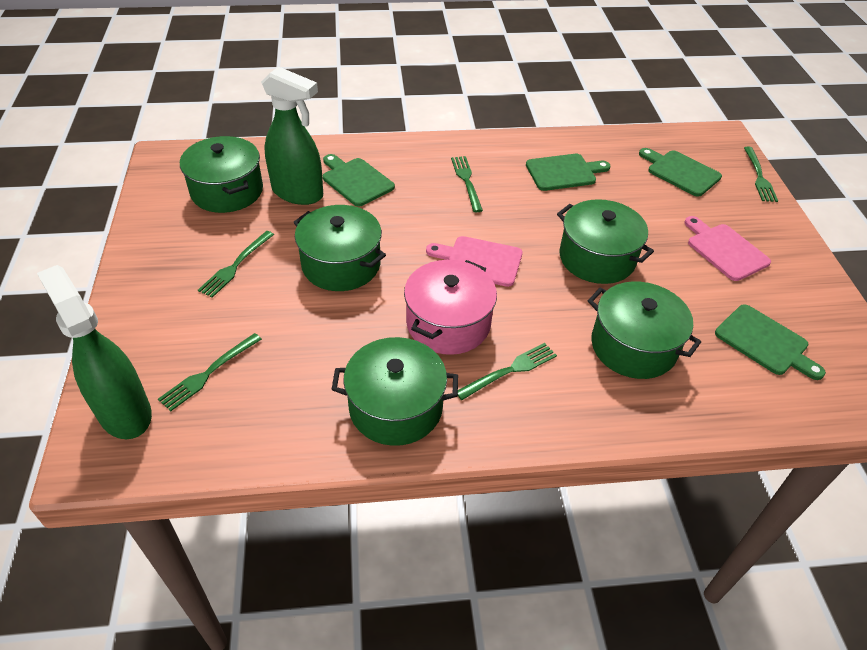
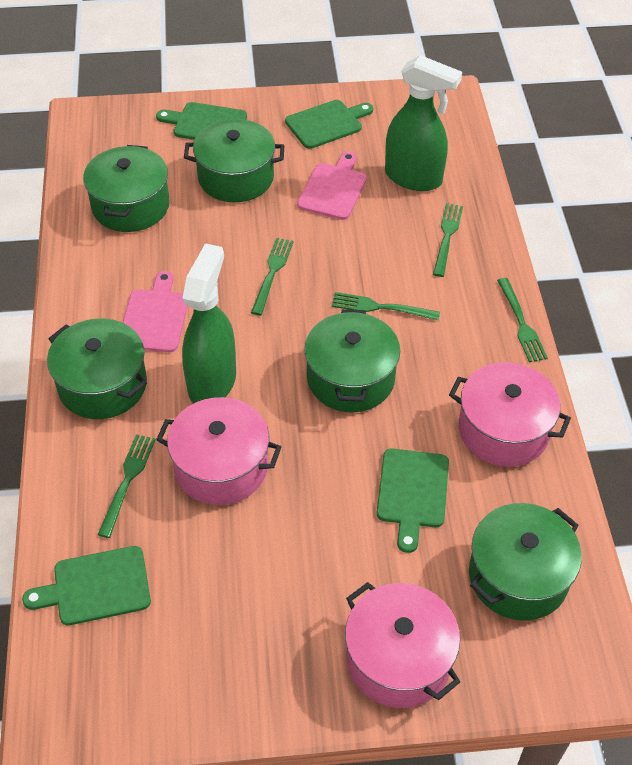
pink pot: 1 -> 3

